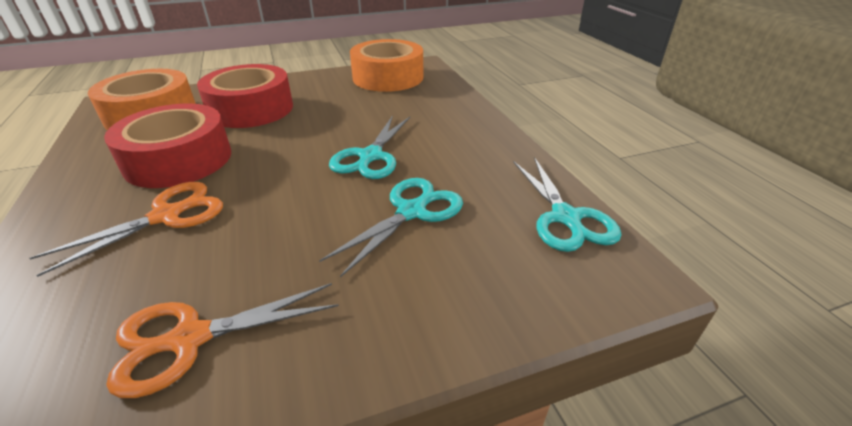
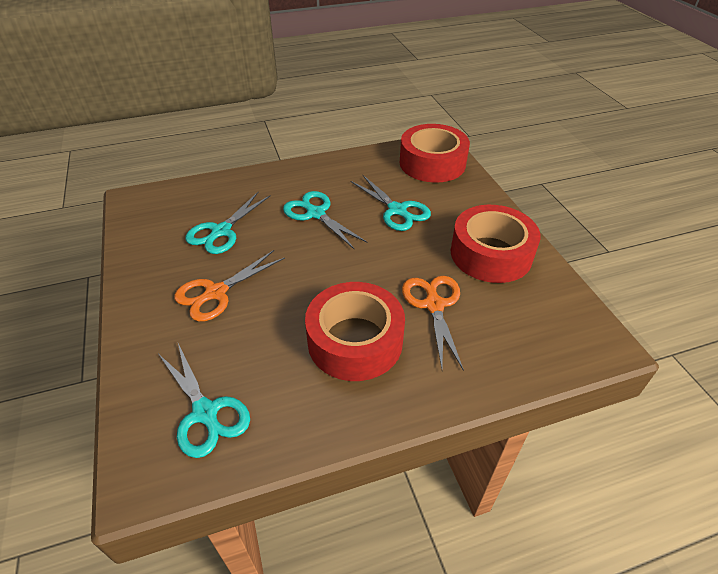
orange tape: 2 -> 0
red tape: 2 -> 3
turquoise scissors: 3 -> 4

